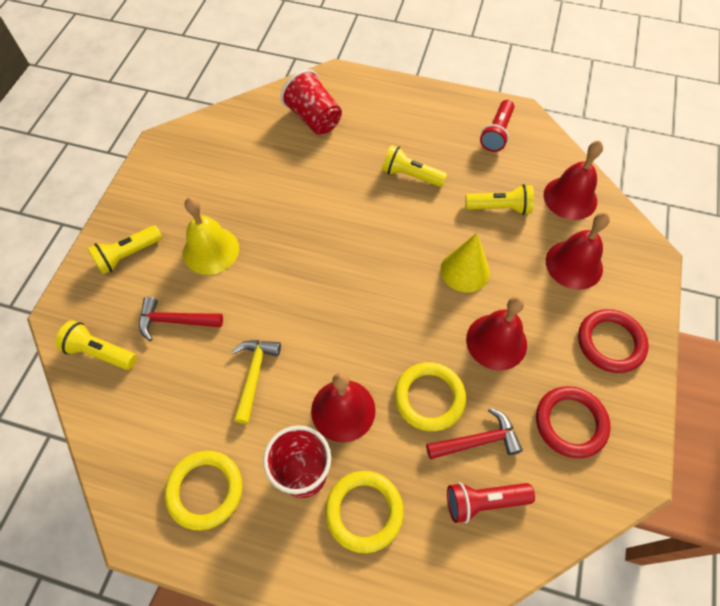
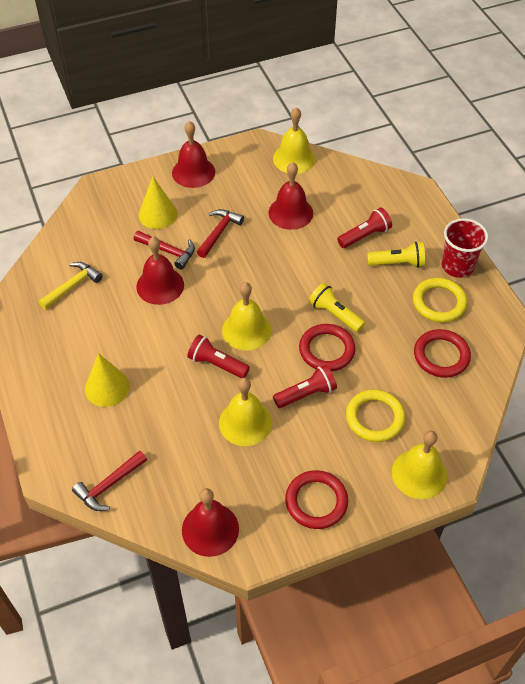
red cup: 2 -> 1
red flashlight: 2 -> 3
red hammer: 2 -> 3
red ring: 2 -> 3
yellow bell: 1 -> 4
yellow cone: 1 -> 2
yellow flashlight: 4 -> 2
yellow ring: 3 -> 2

